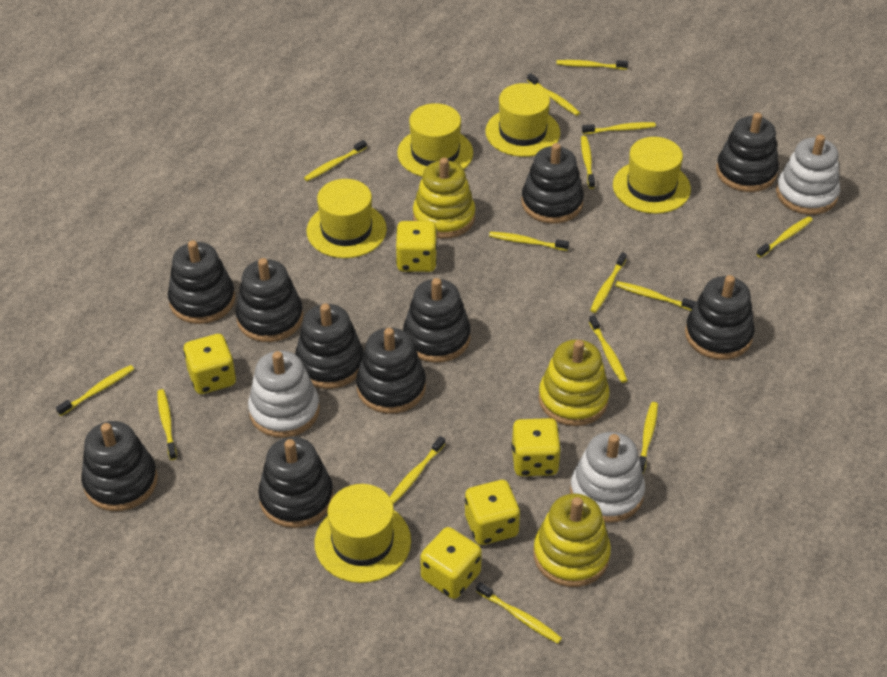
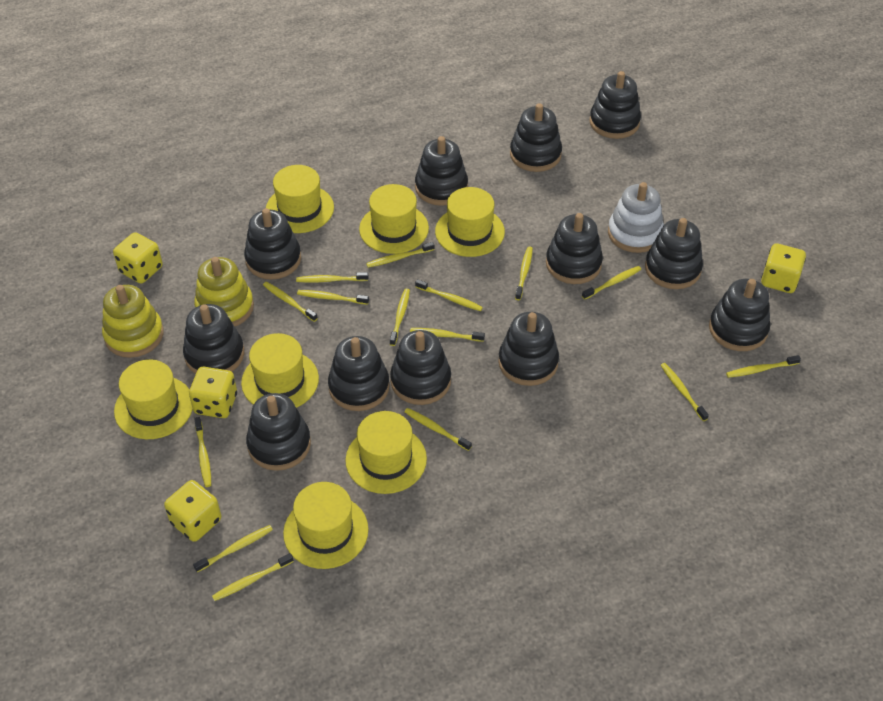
black stacking toy: 10 -> 12
white stacking toy: 3 -> 1
yellow dice: 5 -> 4
yellow hat: 5 -> 7
yellow stacking toy: 3 -> 2

